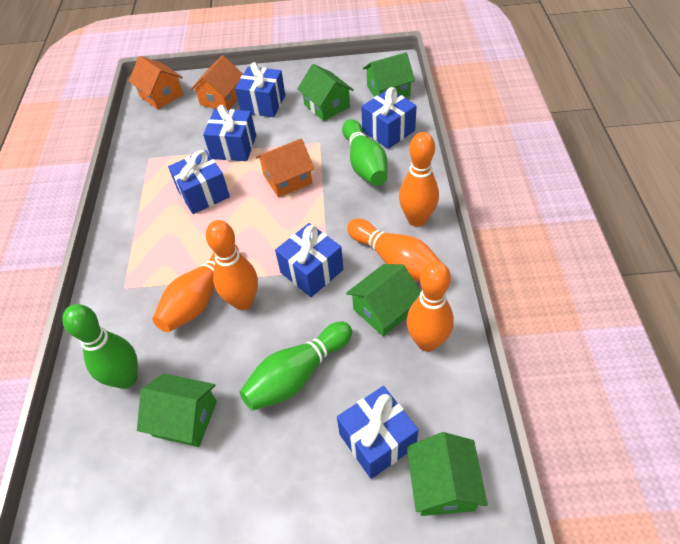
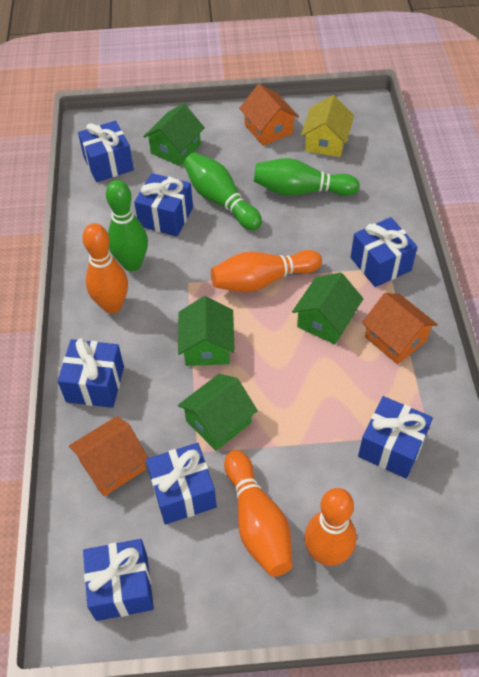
blue gift: 6 -> 7
green house: 5 -> 4
orange bowling pin: 5 -> 4
yellow house: 0 -> 1

